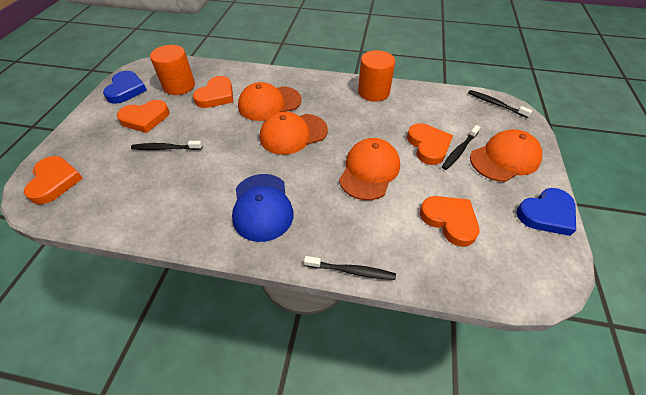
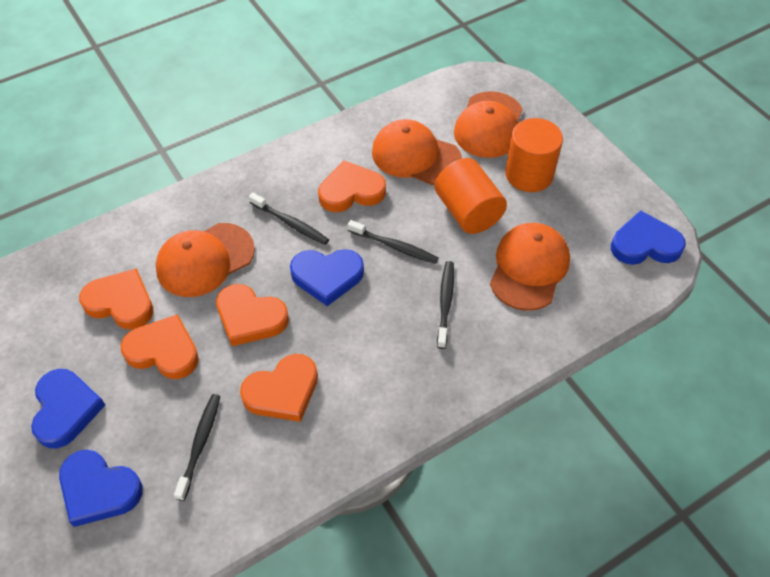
blue cap: 1 -> 0
blue heart: 2 -> 4

